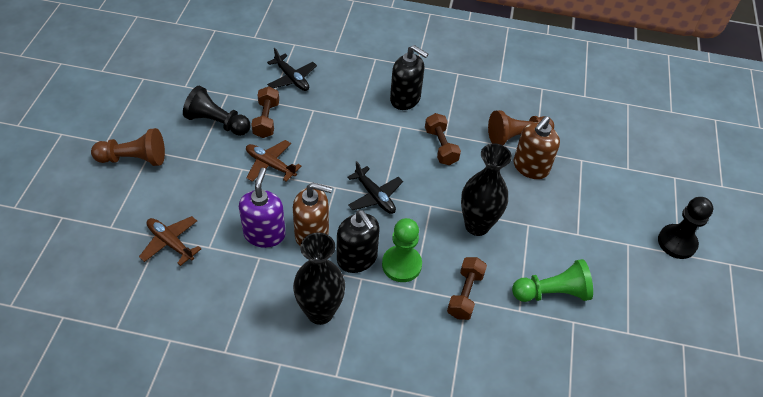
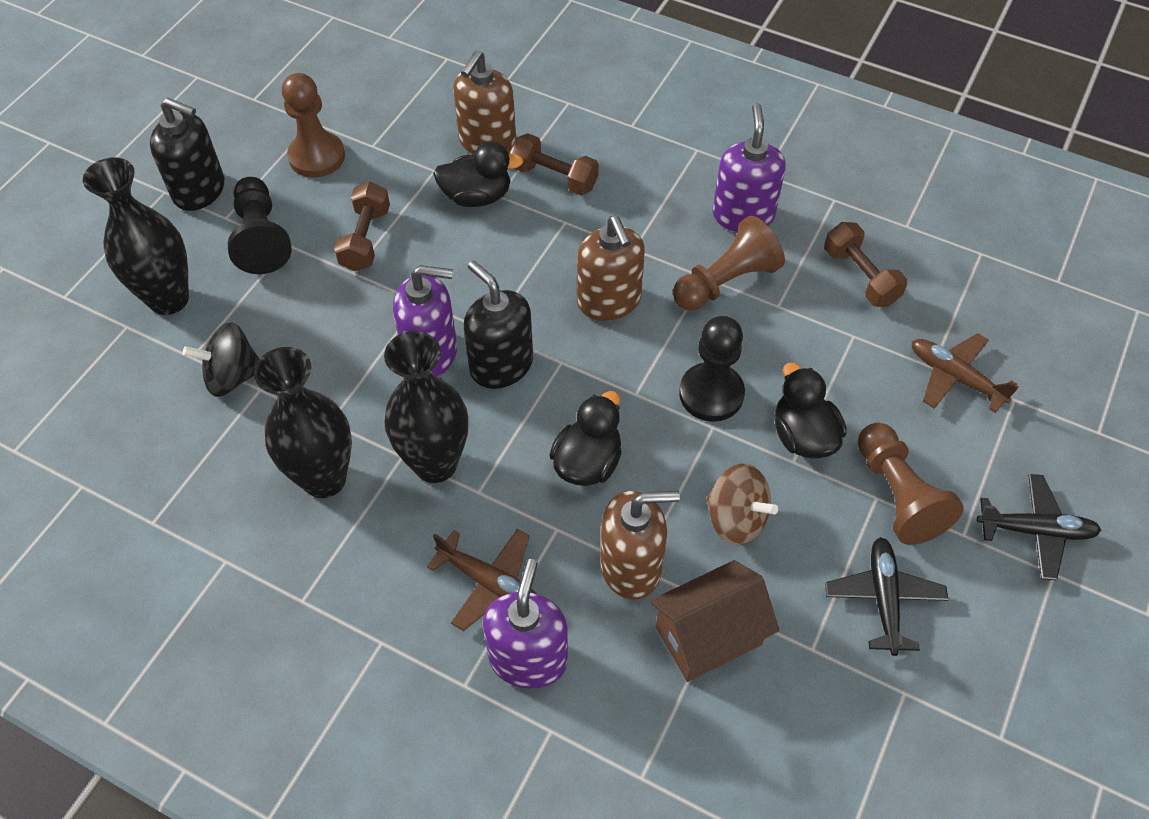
black duck: 0 -> 3
black spinning top: 0 -> 1
black vase: 2 -> 3
brown house: 0 -> 1
brown pawn: 2 -> 3
brown soap dispenser: 2 -> 3
brown spinning top: 0 -> 1
green pawn: 2 -> 0
purple soap dispenser: 1 -> 3

